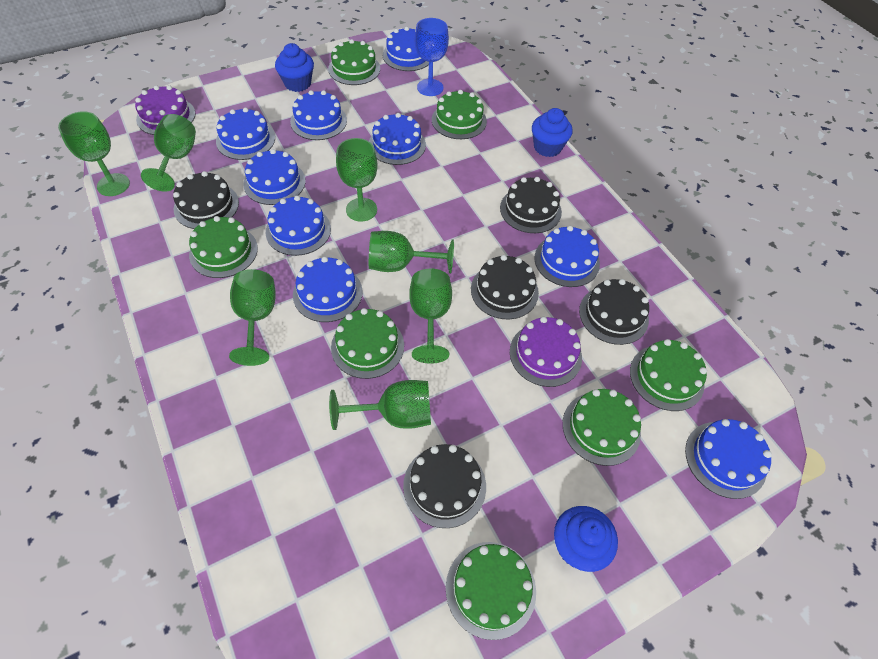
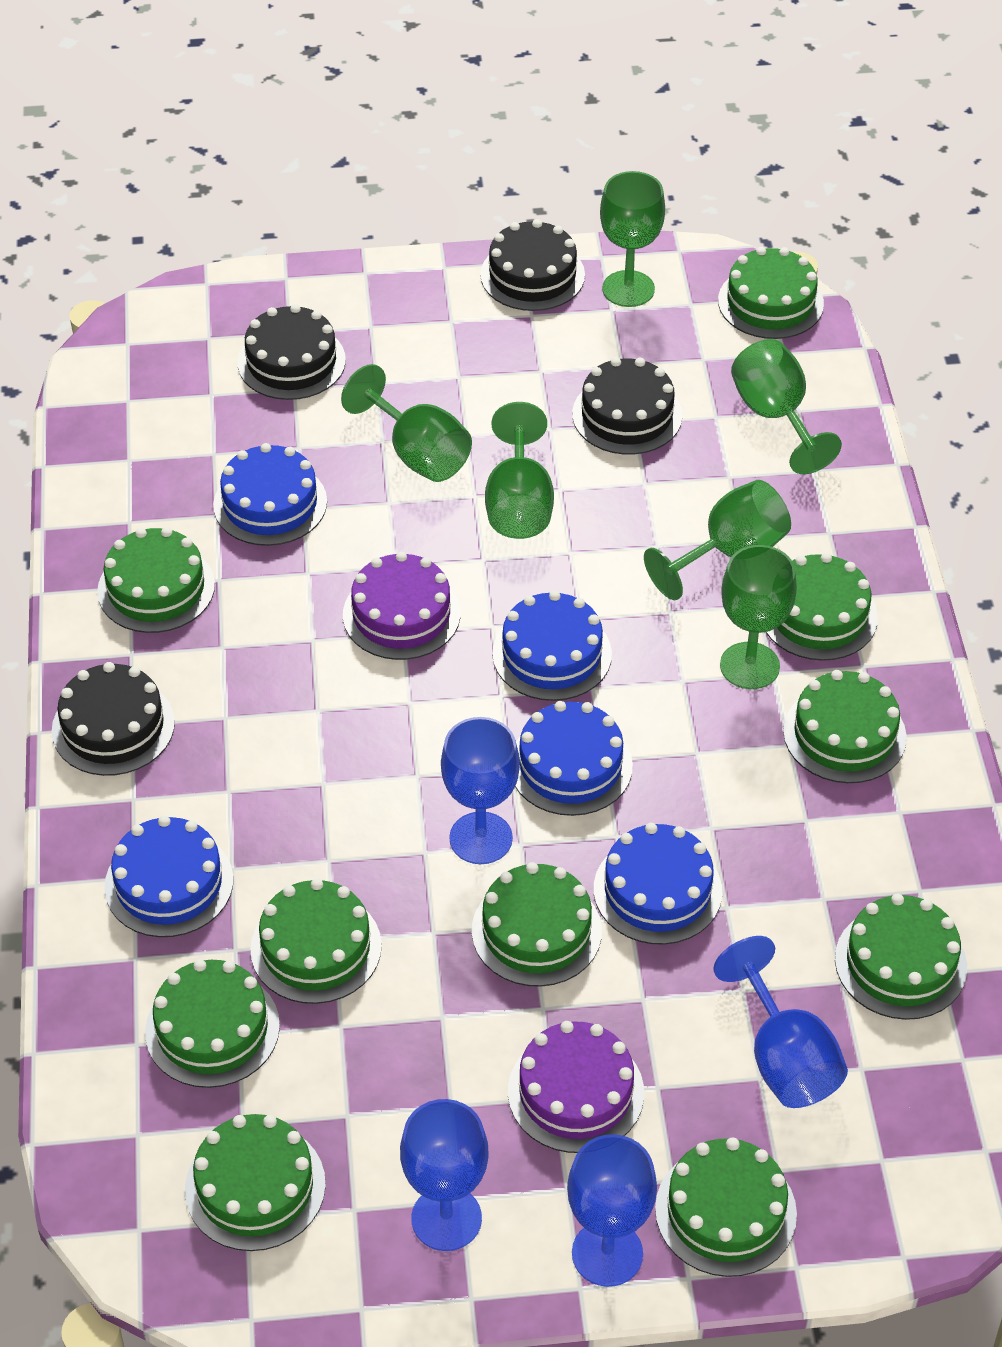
black cake: 5 -> 4
blue cake: 9 -> 5
blue cupcake: 3 -> 0
blue goblet: 1 -> 4
green cake: 7 -> 10
green goblet: 7 -> 6

